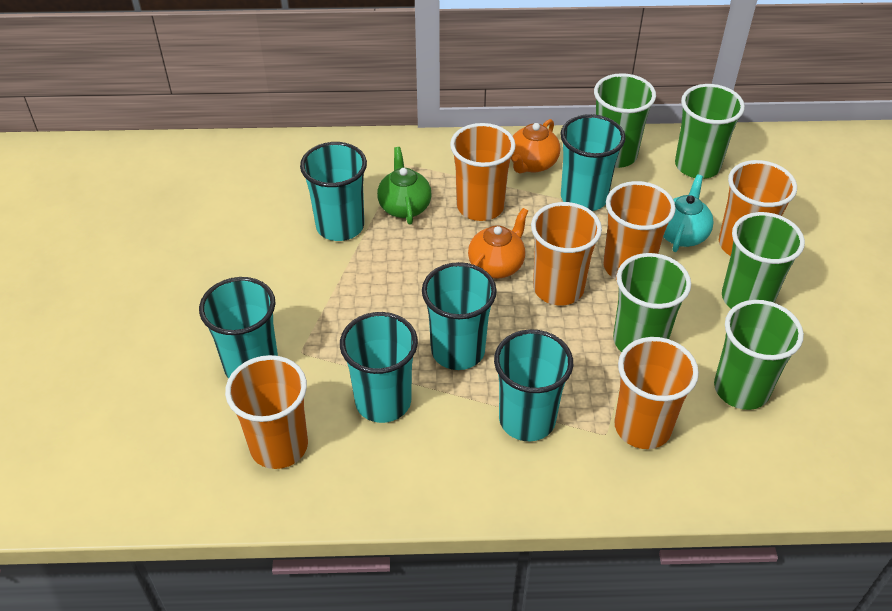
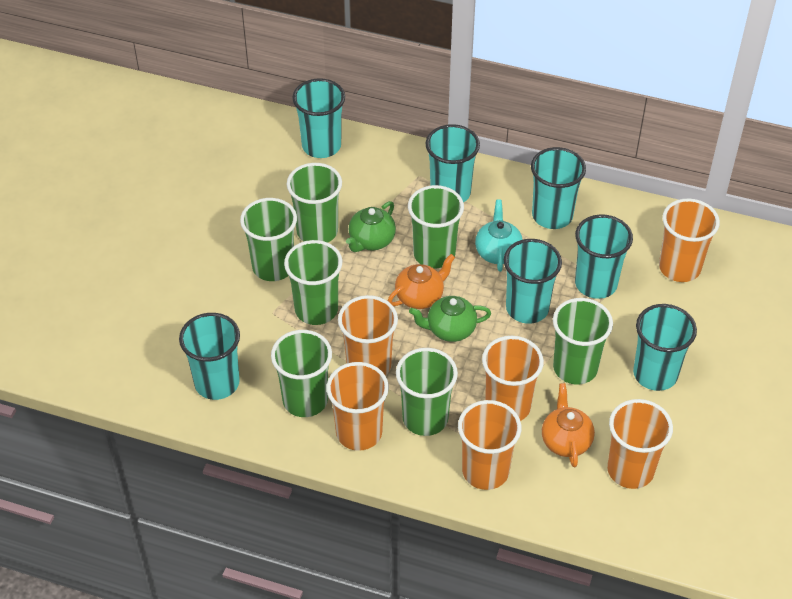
green cup: 5 -> 7
green teapot: 1 -> 2
turquoise cup: 6 -> 7

